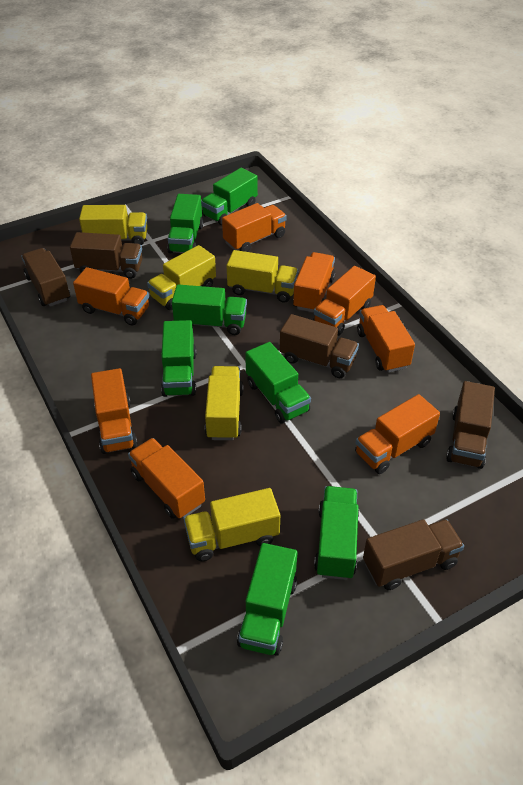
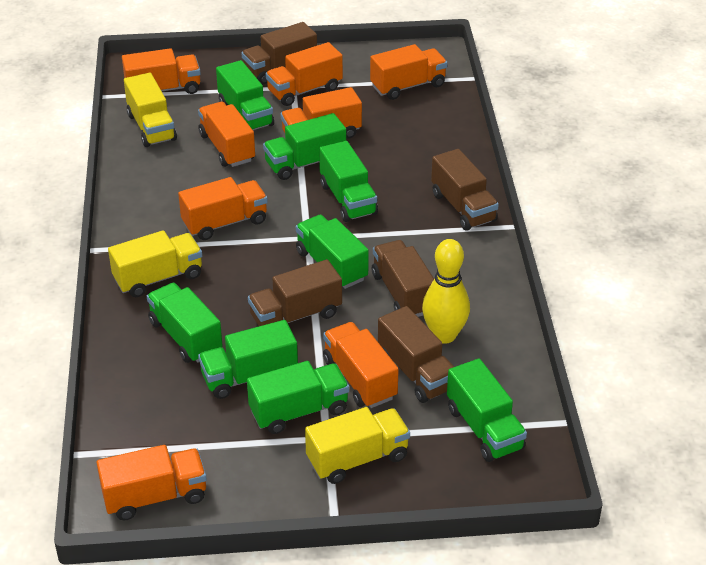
green truck: 7 -> 8
yellow bowling pin: 0 -> 1
yellow truck: 5 -> 3

